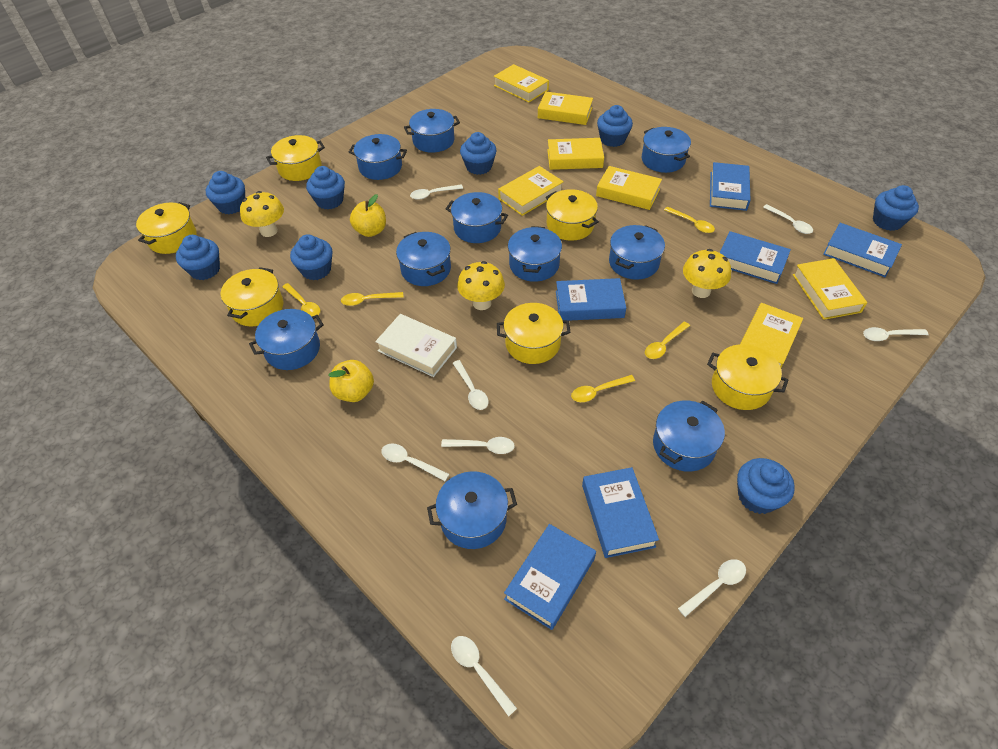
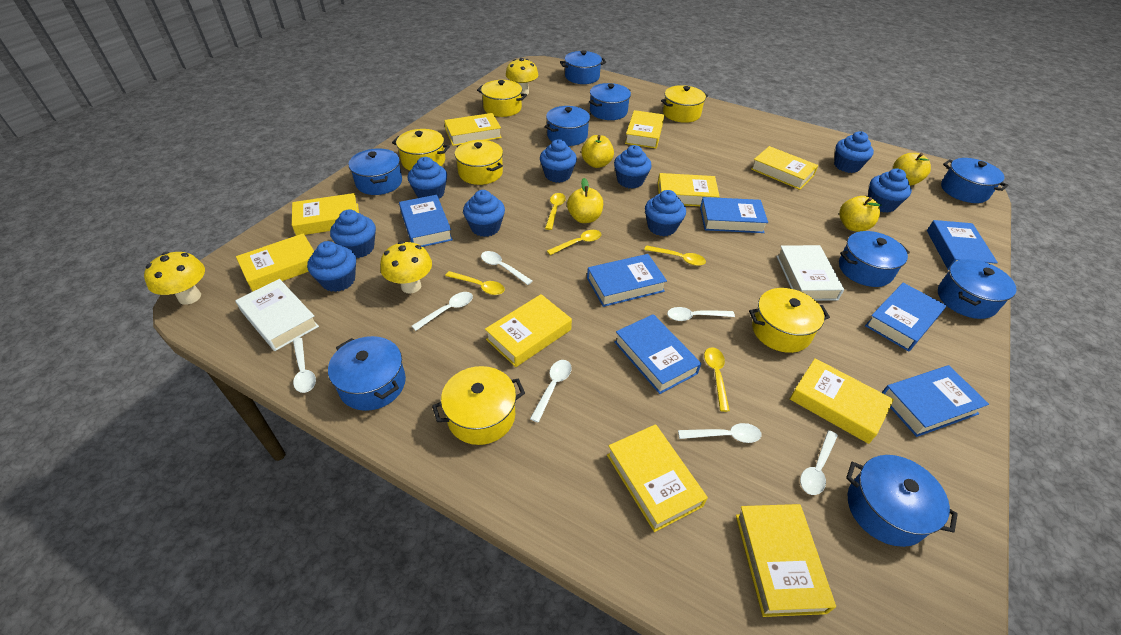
blue book: 6 -> 7
blue cupcake: 8 -> 9
blue pot: 10 -> 9
white book: 1 -> 2
white spoon: 8 -> 7
yellow apple: 2 -> 4
yellow book: 7 -> 10

